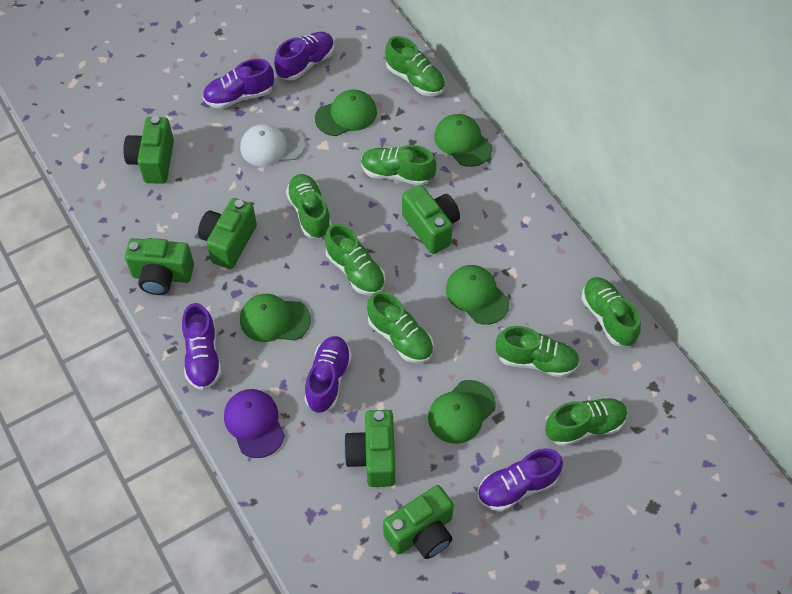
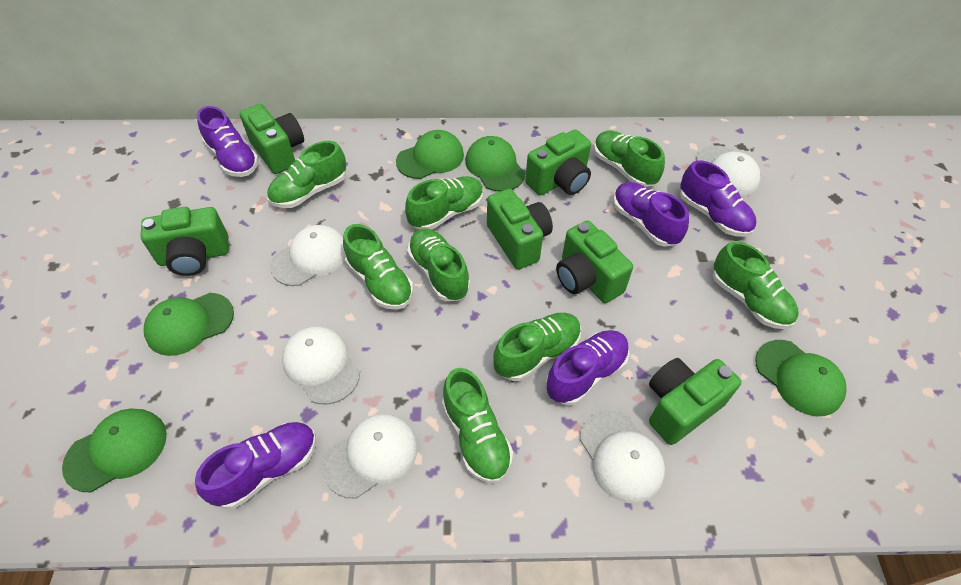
purple cap: 1 -> 0
white cap: 1 -> 5

